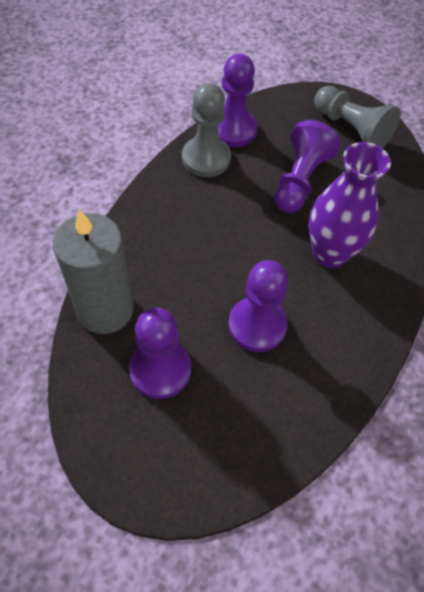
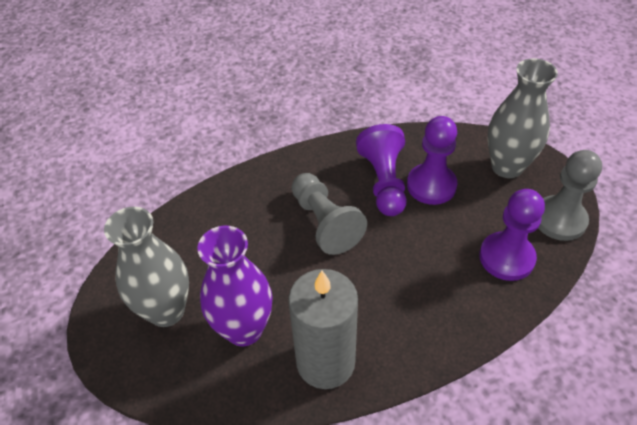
grey vase: 0 -> 2
purple pawn: 4 -> 3

